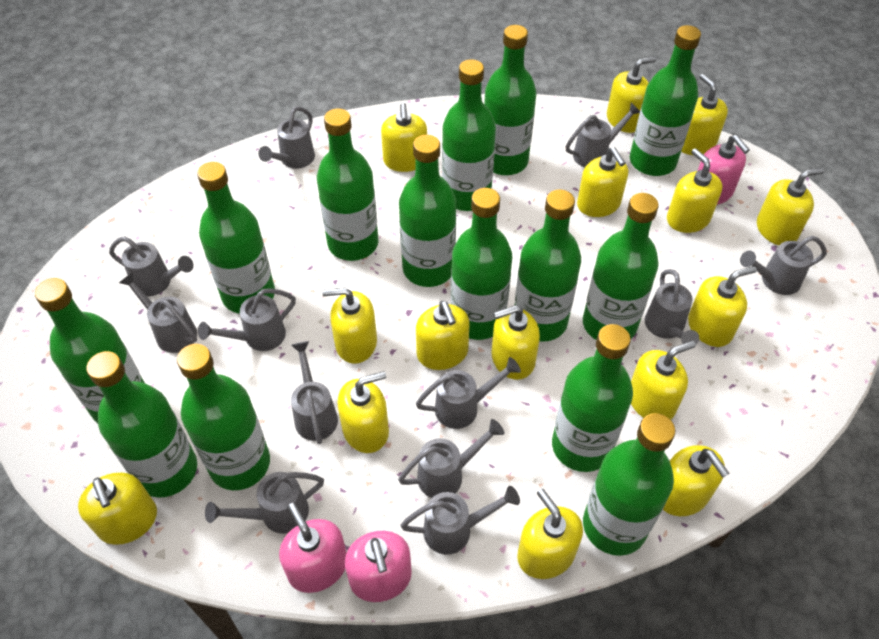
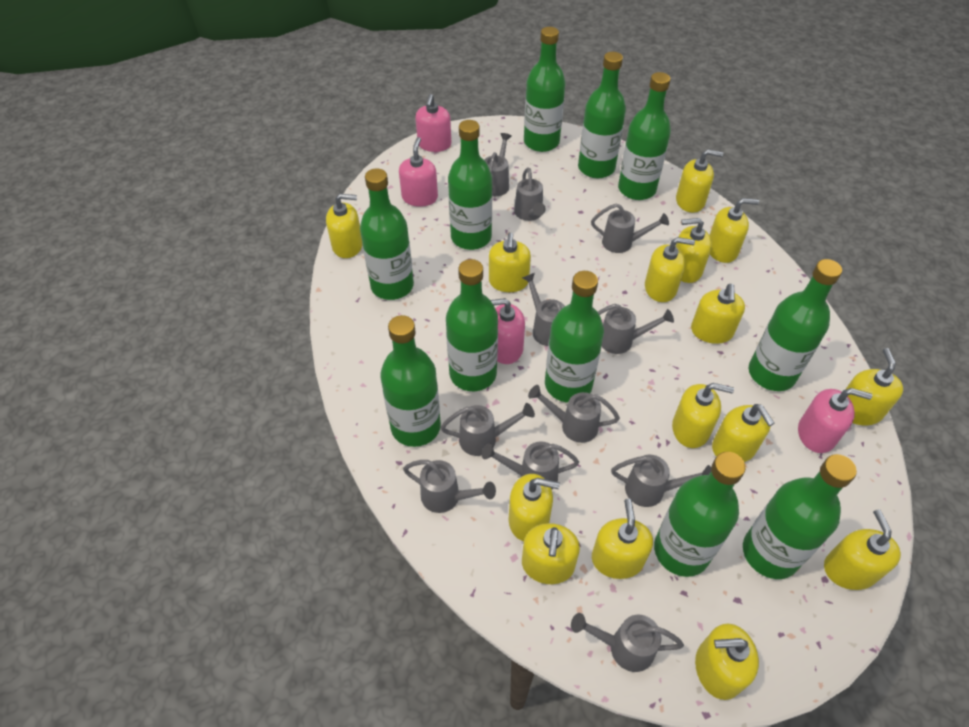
green bottle: 14 -> 11
grey watering can: 12 -> 11
pink soap dispenser: 3 -> 4

